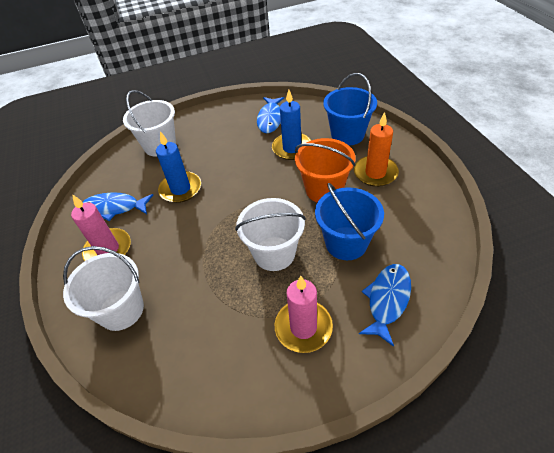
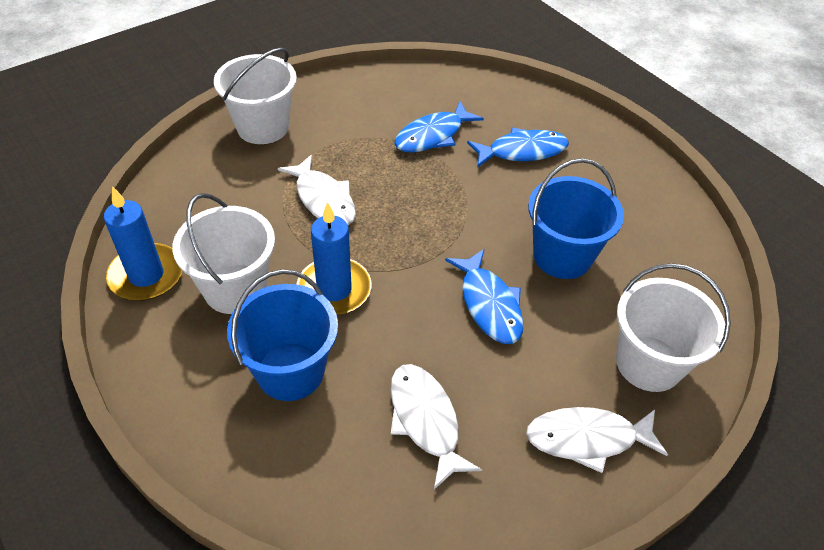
orange bucket: 1 -> 0
orange candle: 1 -> 0
pink candle: 2 -> 0
white fish: 0 -> 3

